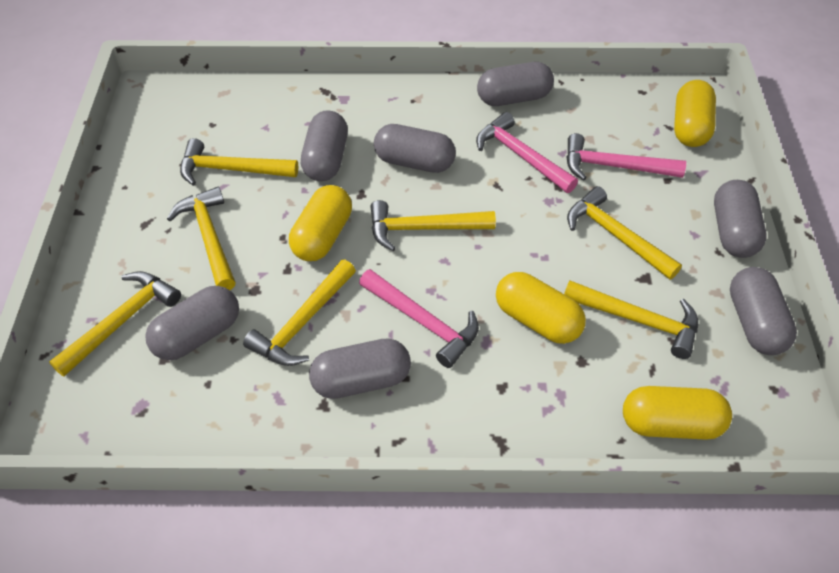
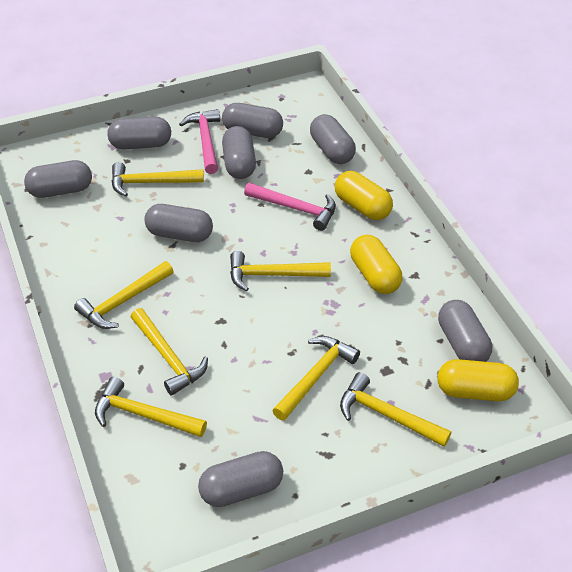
grey capsule: 7 -> 8
pink hammer: 3 -> 2
yellow capsule: 4 -> 3

